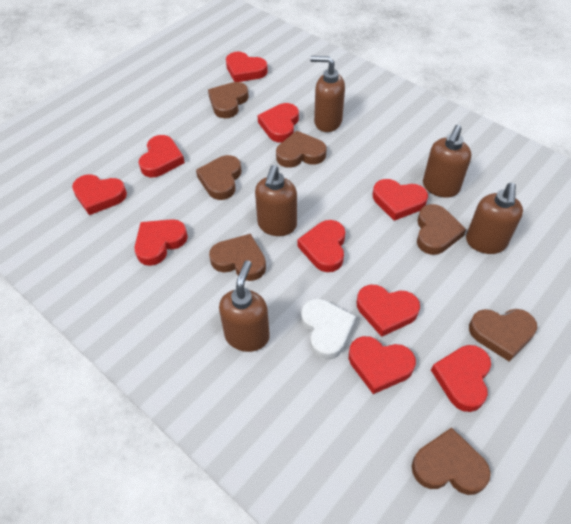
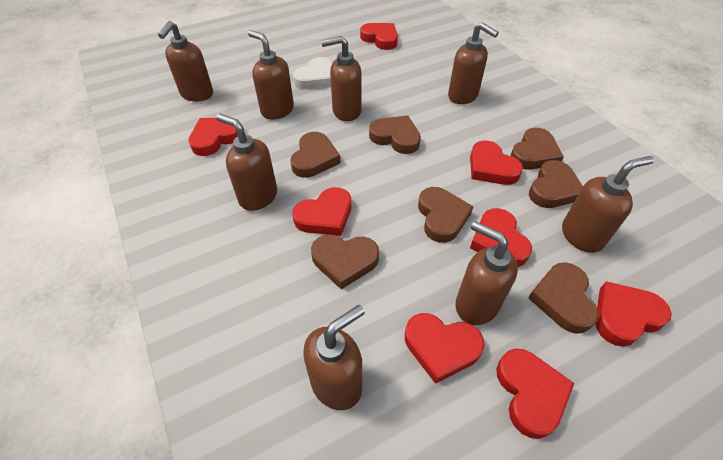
brown soap dispenser: 5 -> 8
red heart: 10 -> 8

